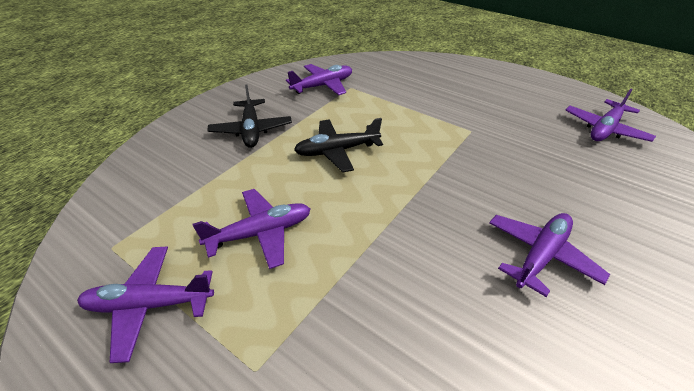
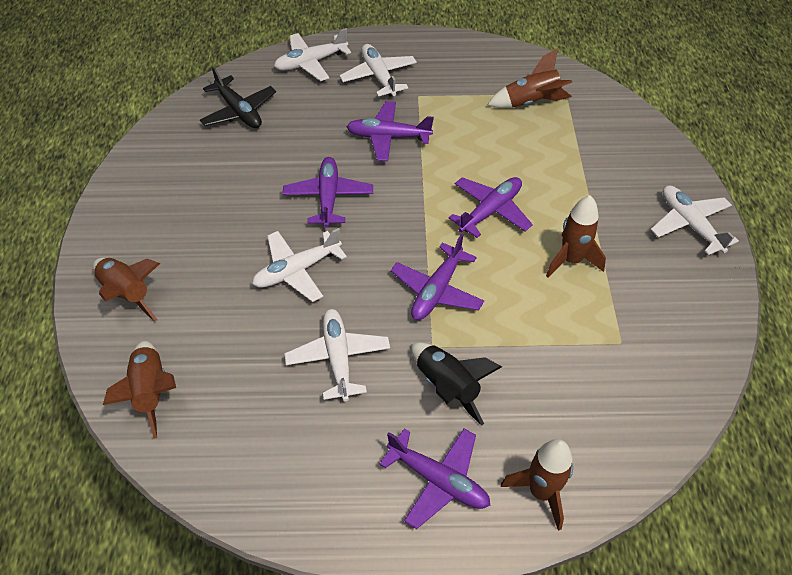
black plane: 2 -> 1
black rocket: 0 -> 1
brown rocket: 0 -> 5
white plane: 0 -> 5

